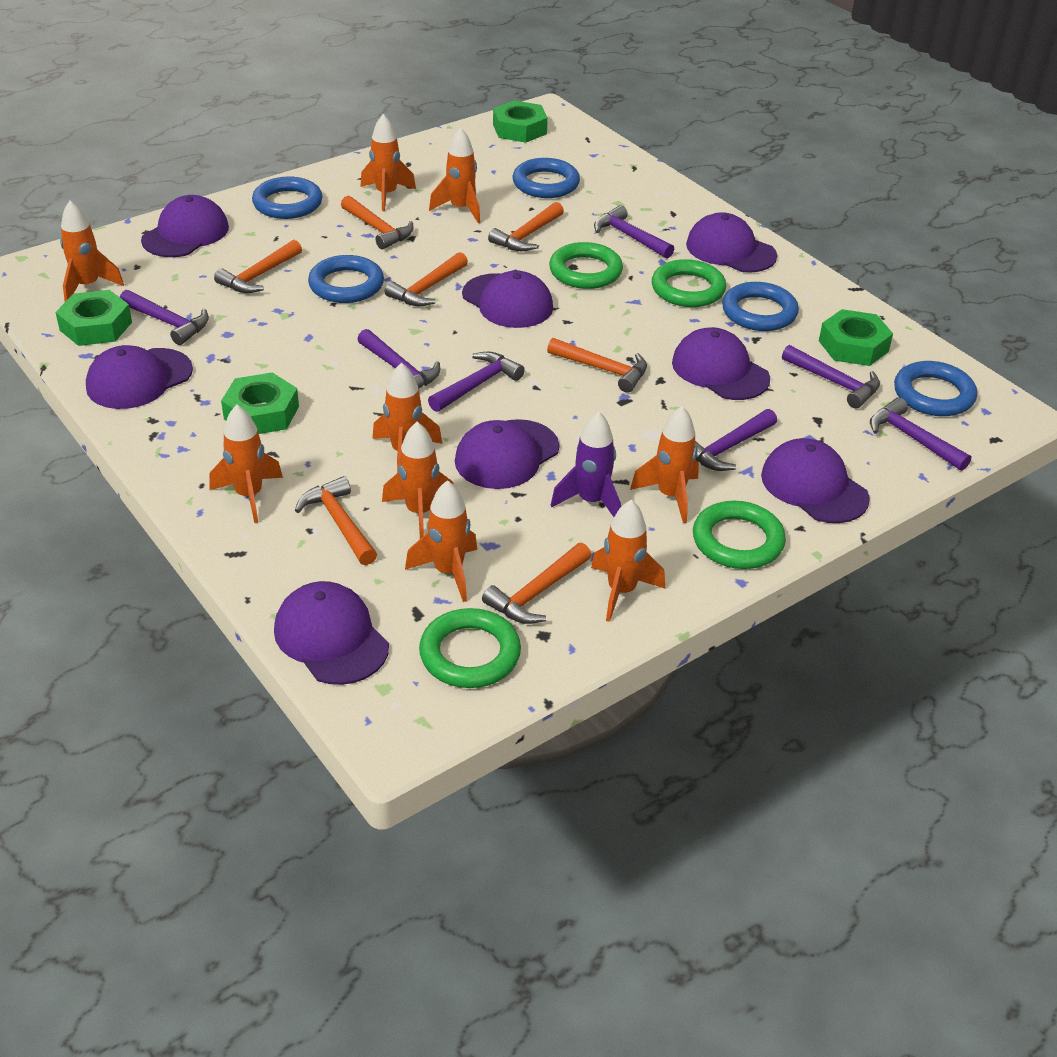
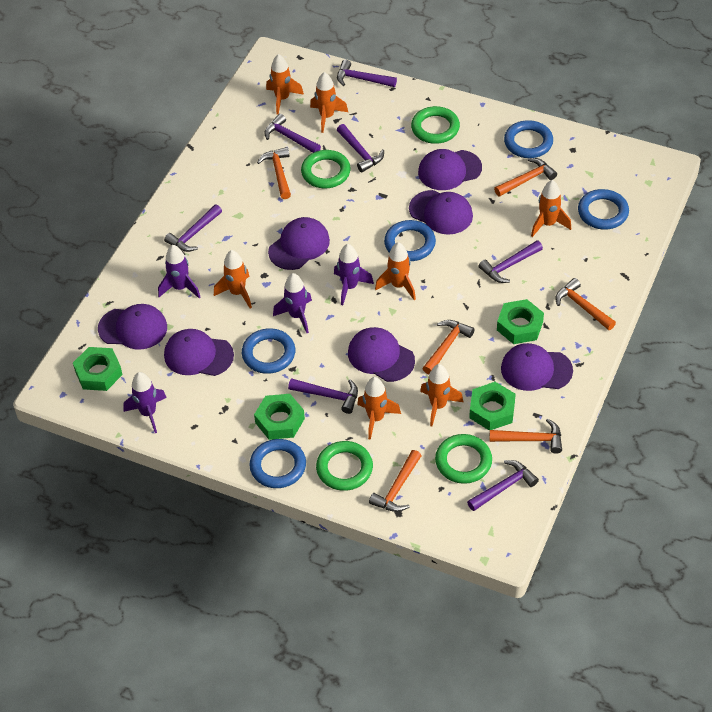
orange hammer: 7 -> 6
orange rocket: 9 -> 7
purple cap: 8 -> 7
purple rocket: 1 -> 4

